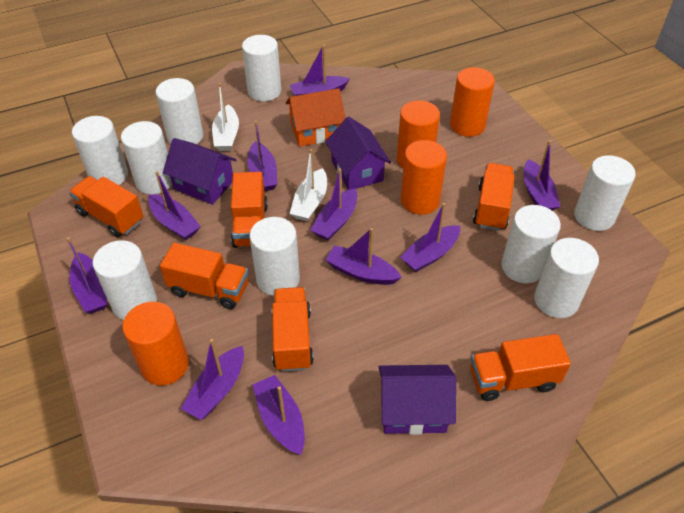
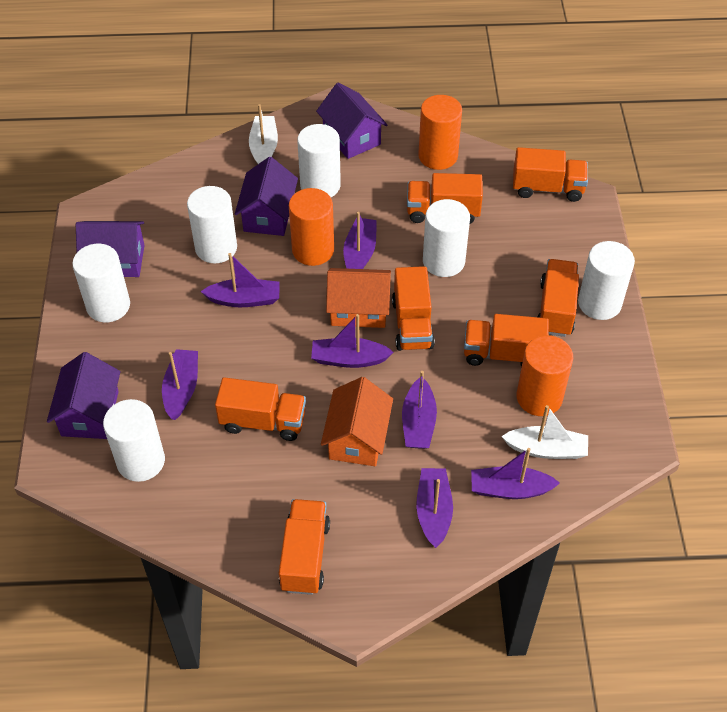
orange cylinder: 4 -> 3
orange house: 1 -> 2
orange truck: 6 -> 7
purple boat: 10 -> 7
purple house: 3 -> 4
white cylinder: 9 -> 6

